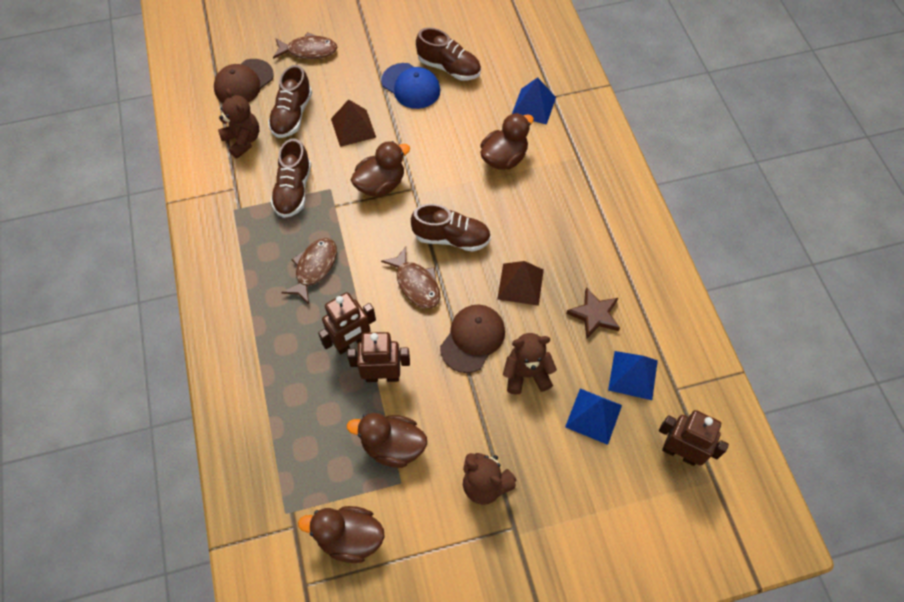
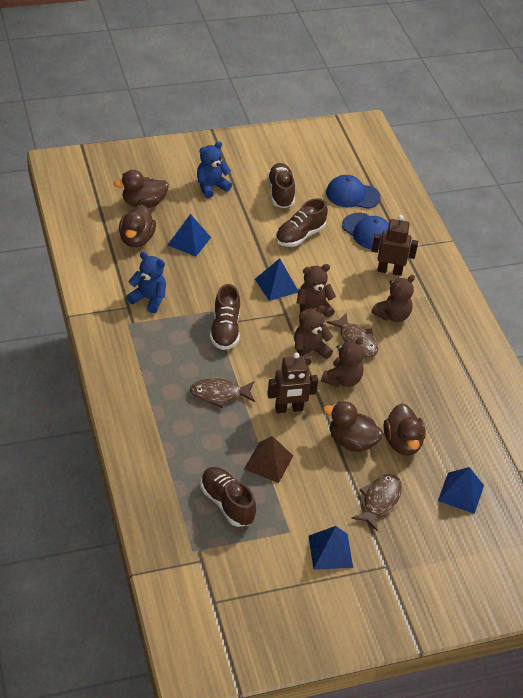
blue cap: 1 -> 2
blue pyramid: 3 -> 4
blue teddy bear: 0 -> 2
brown cap: 2 -> 0
brown pyramid: 2 -> 1
brown robot: 3 -> 2
brown star: 1 -> 0
brown teddy bear: 3 -> 4

